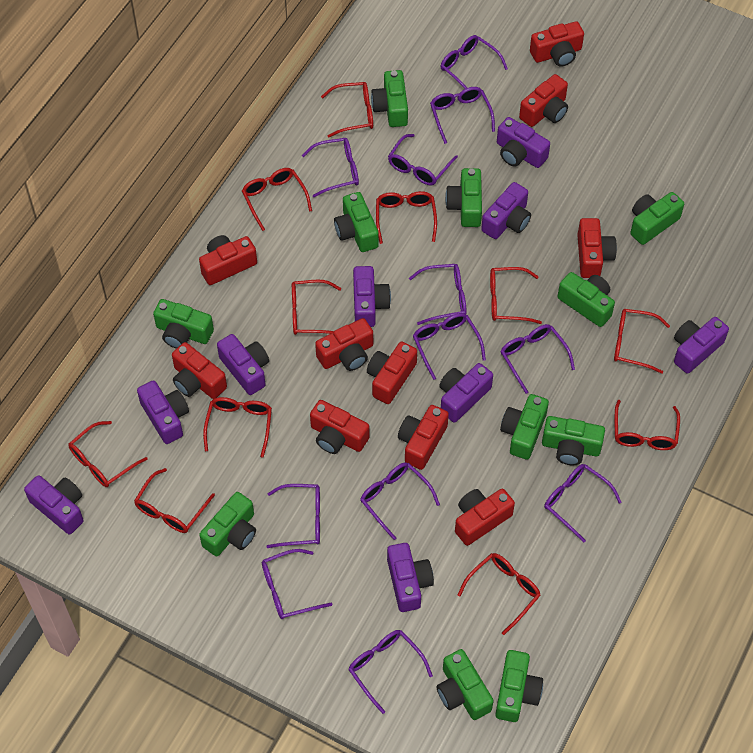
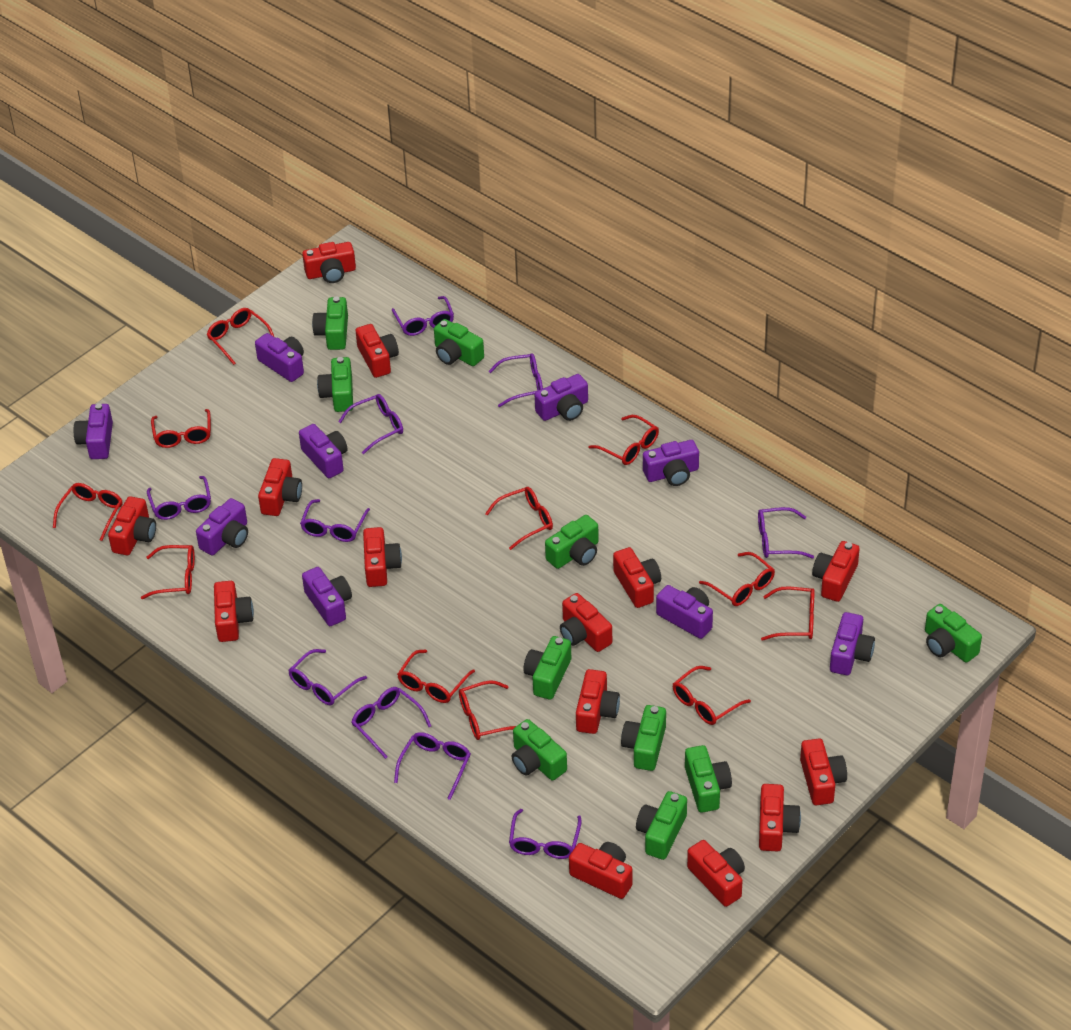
green camera: 11 -> 10
purple glasses: 12 -> 10
red camera: 10 -> 14

